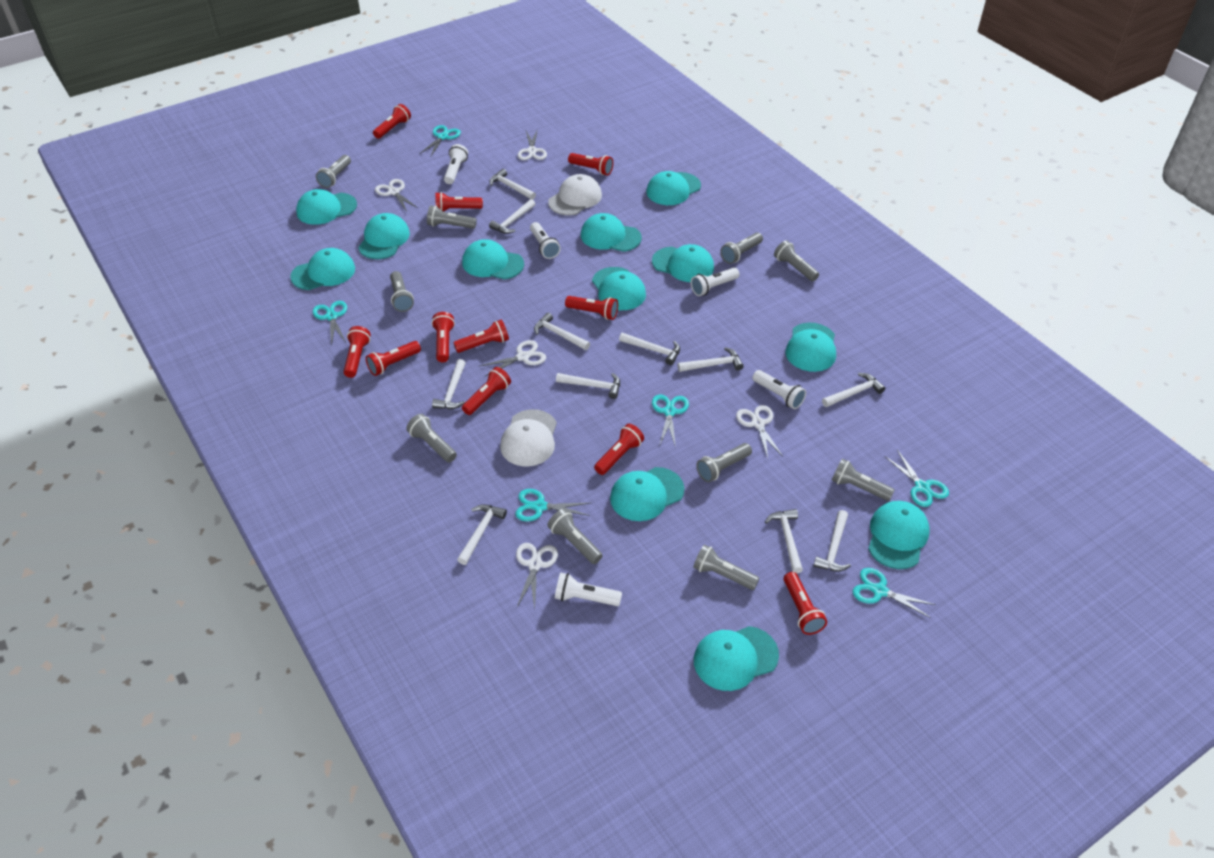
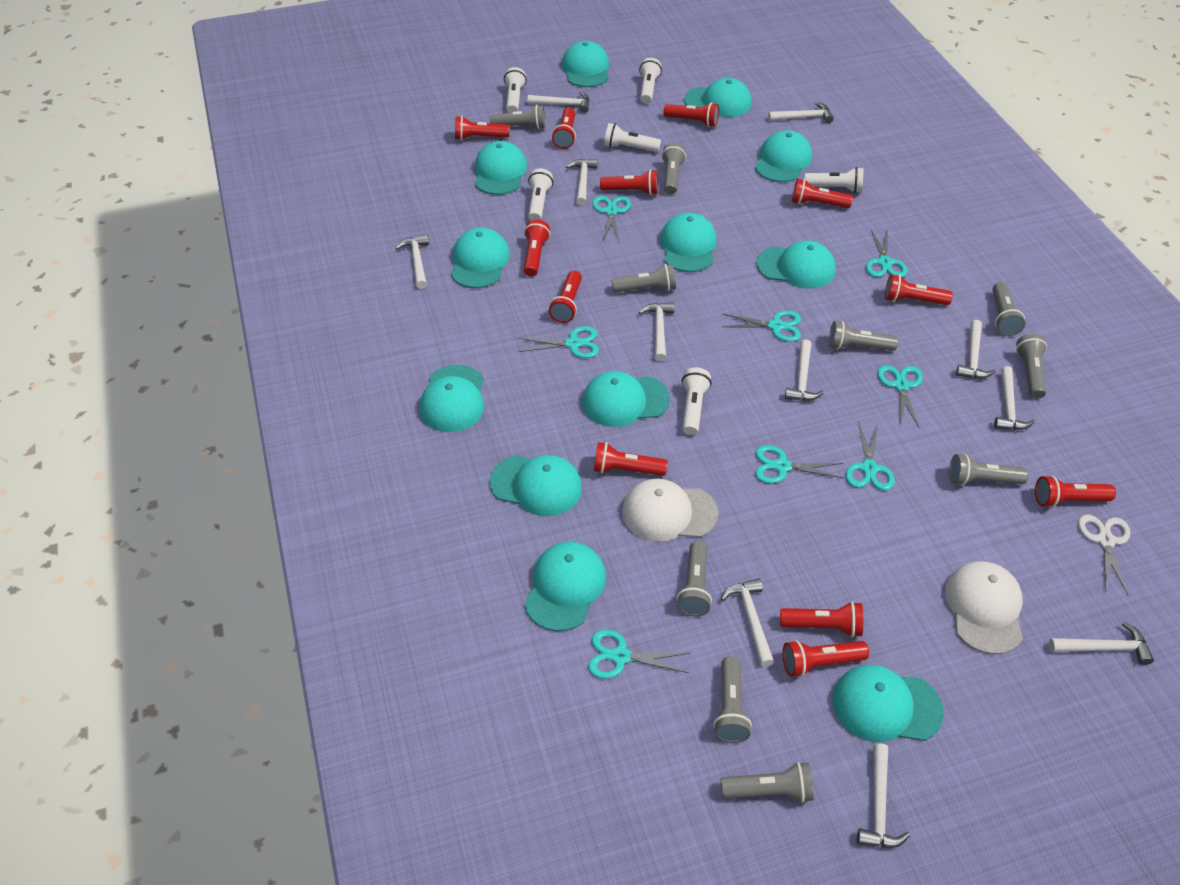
red flashlight: 11 -> 12
turquoise scissors: 6 -> 8
white flashlight: 5 -> 6
white scissors: 5 -> 1

